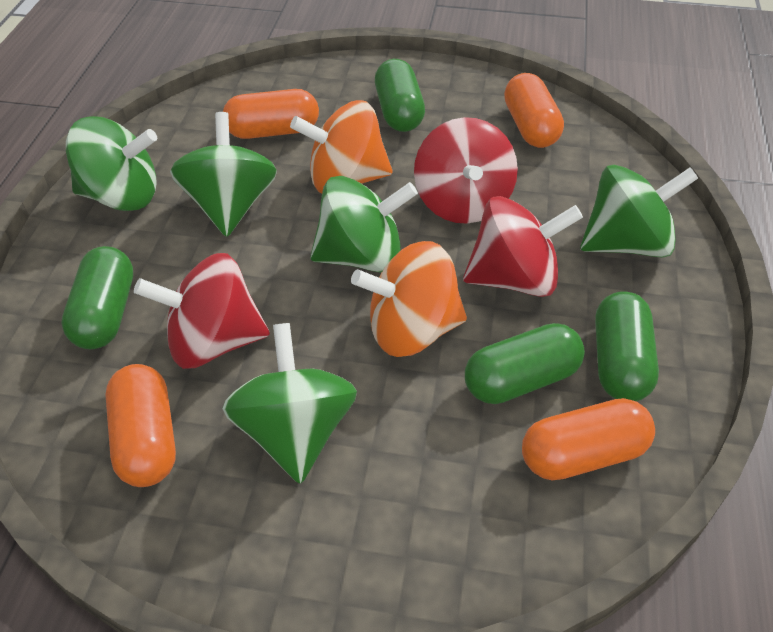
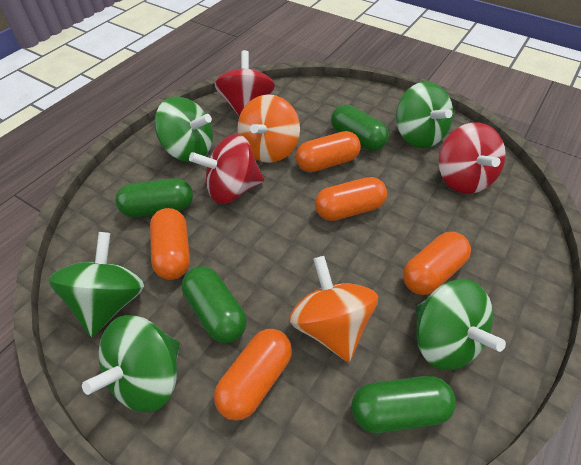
orange capsule: 4 -> 5

